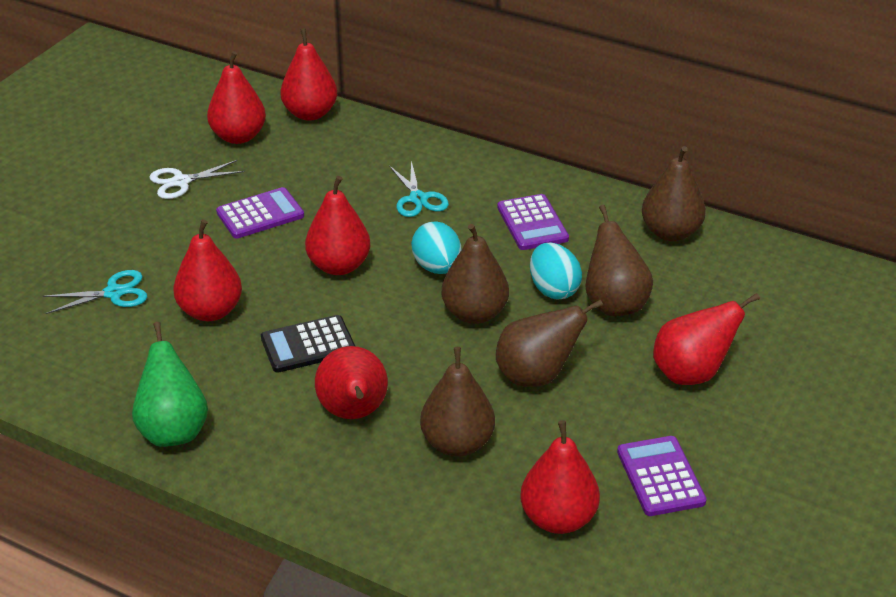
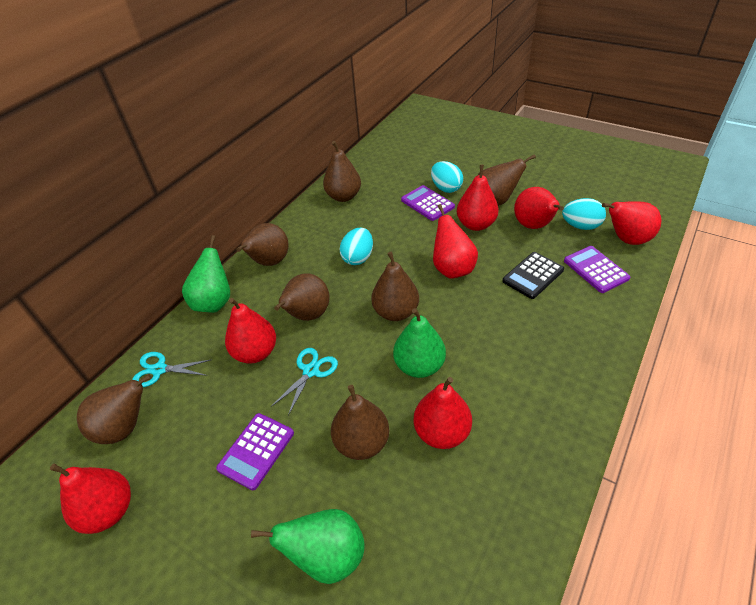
brown pear: 5 -> 7
green pear: 1 -> 3
turquoise egg: 2 -> 3
white scissors: 1 -> 0

